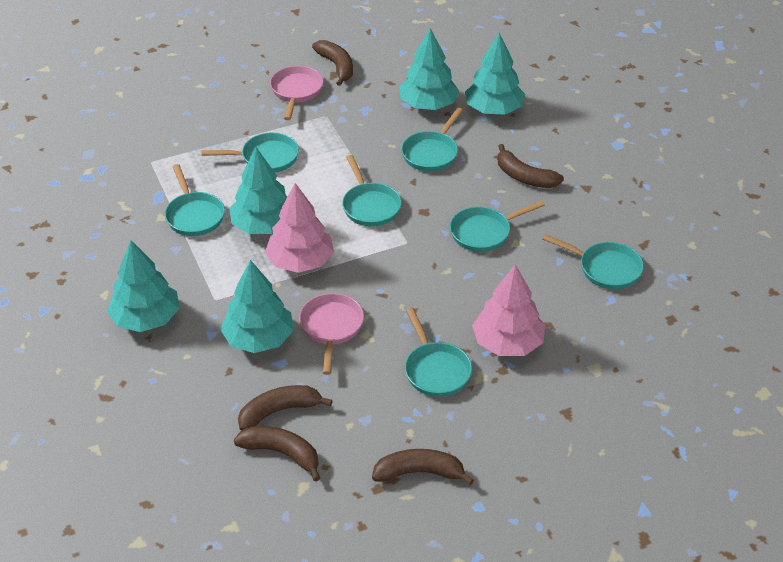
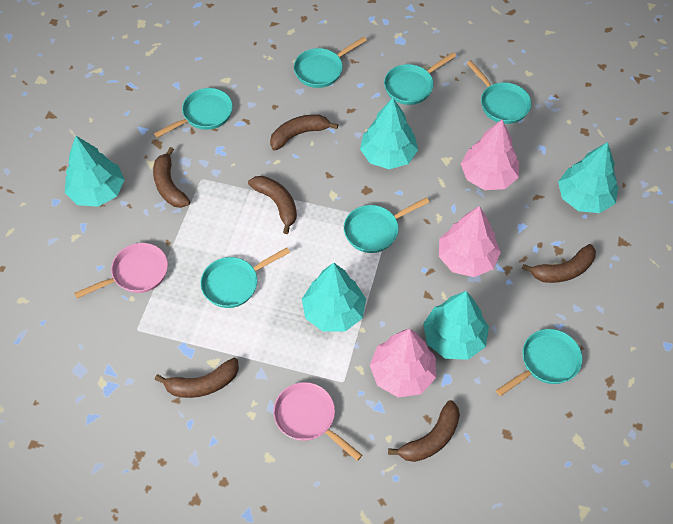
brown banana: 5 -> 6
pink tree: 2 -> 3

